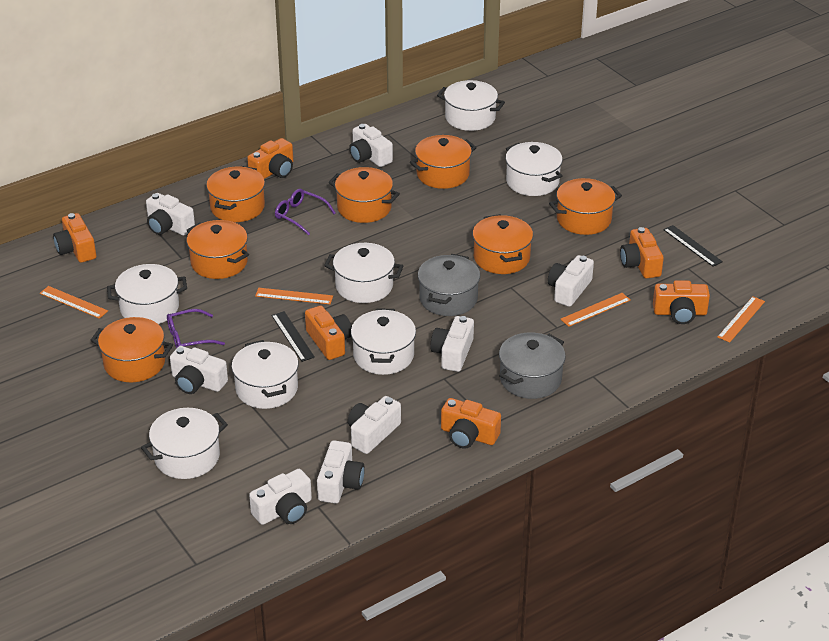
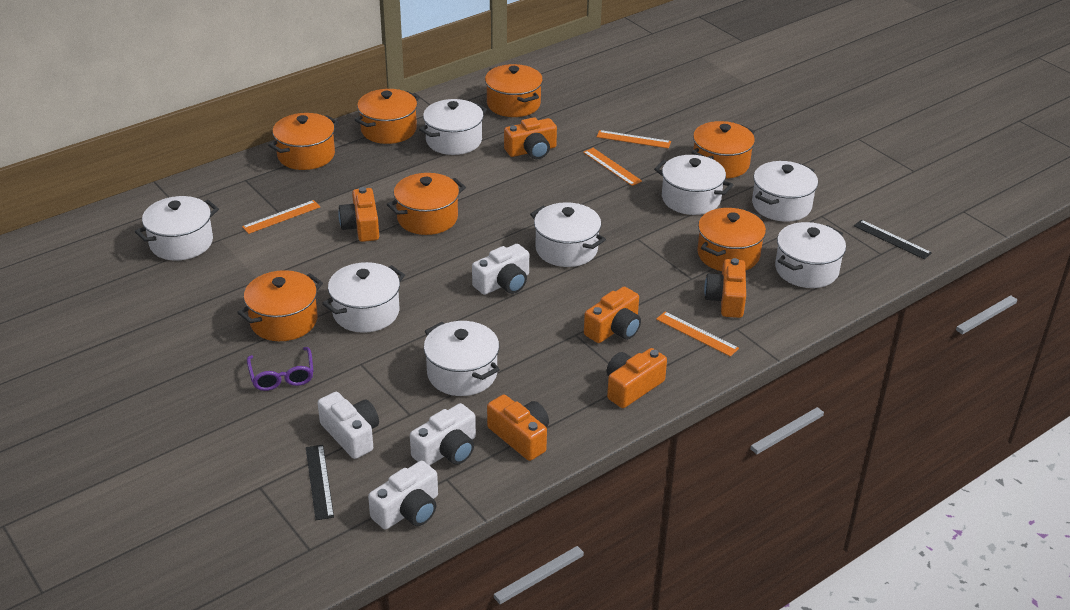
grey pot: 2 -> 0
purple glasses: 2 -> 1
white camera: 8 -> 4
white pot: 7 -> 8

